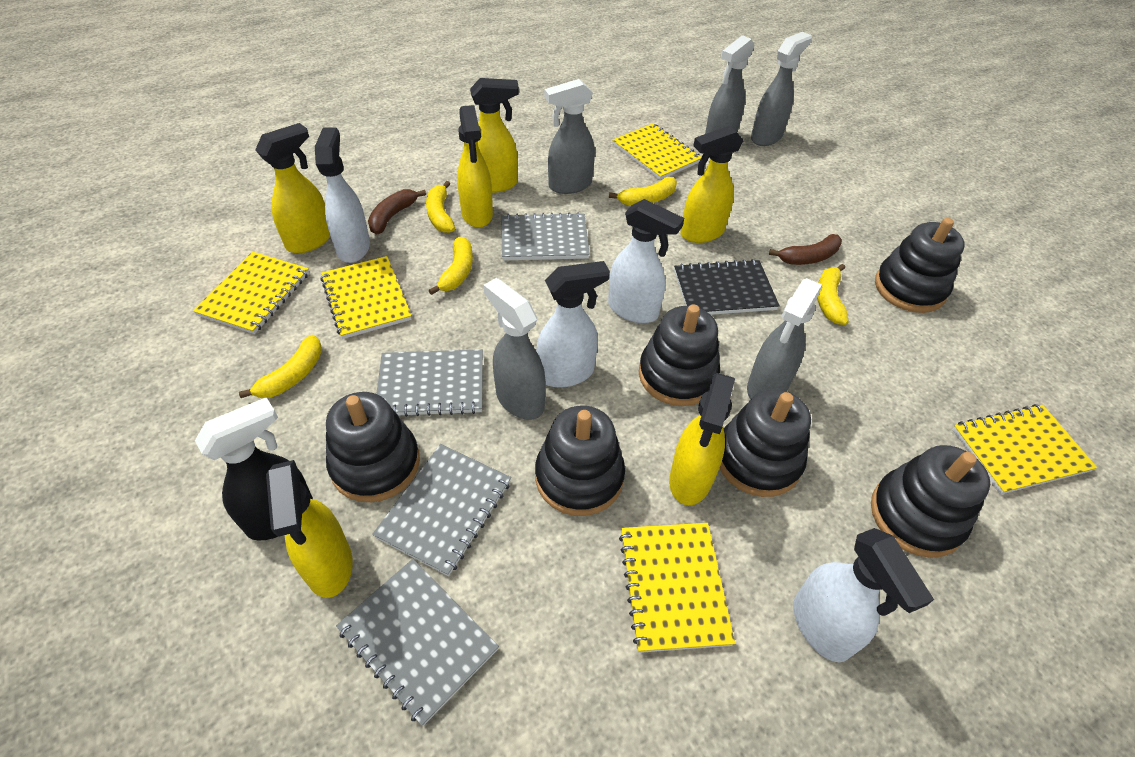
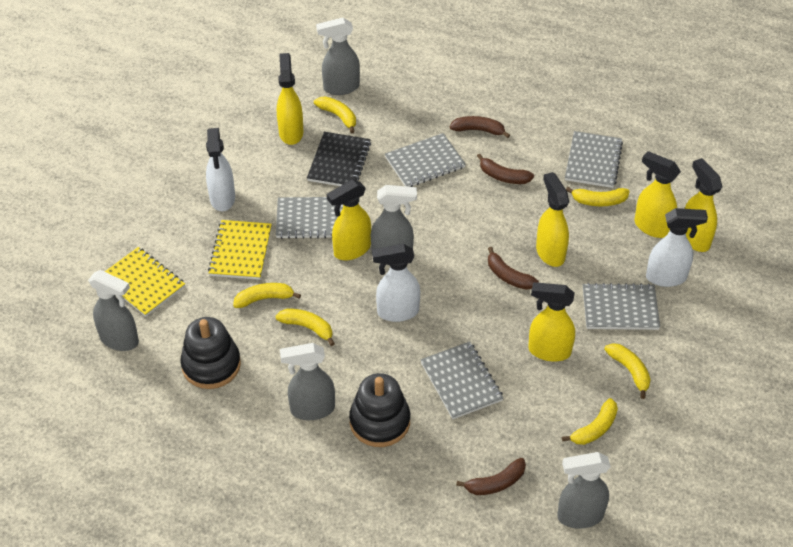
black spray bottle: 1 -> 0
black stacking toy: 6 -> 2
brown banana: 2 -> 4
grey notebook: 4 -> 5
white spray bottle: 4 -> 3
yellow banana: 5 -> 6
yellow notebook: 5 -> 2

